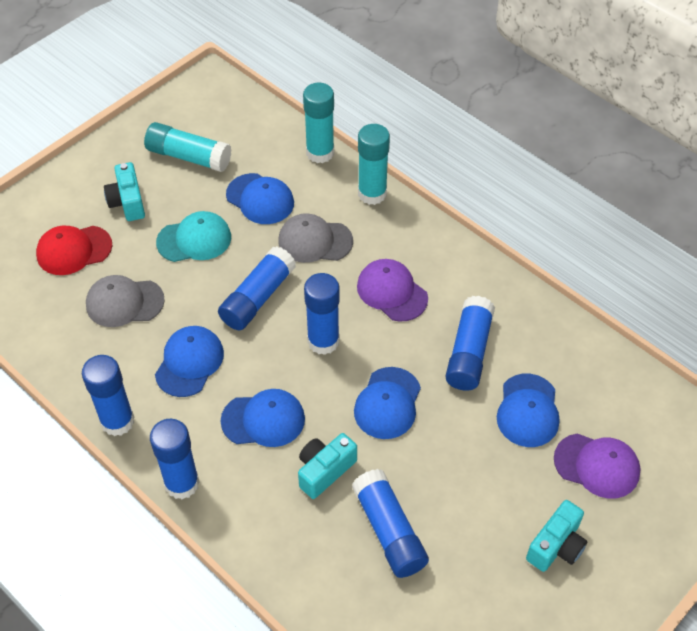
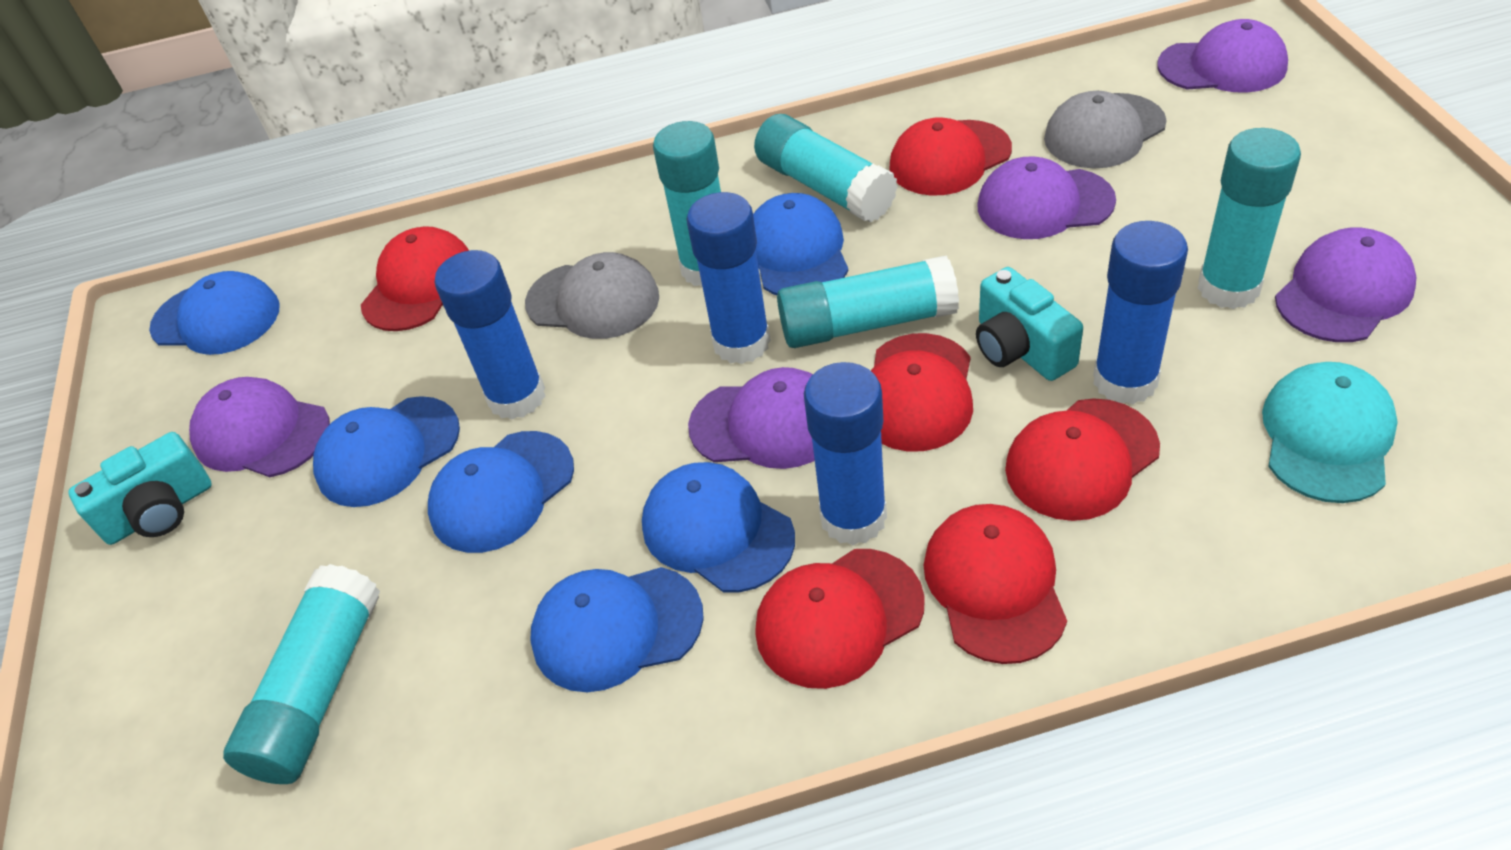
blue cap: 5 -> 6
blue glue stick: 6 -> 4
purple cap: 2 -> 5
red cap: 1 -> 6
turquoise camera: 3 -> 2
turquoise glue stick: 3 -> 5

